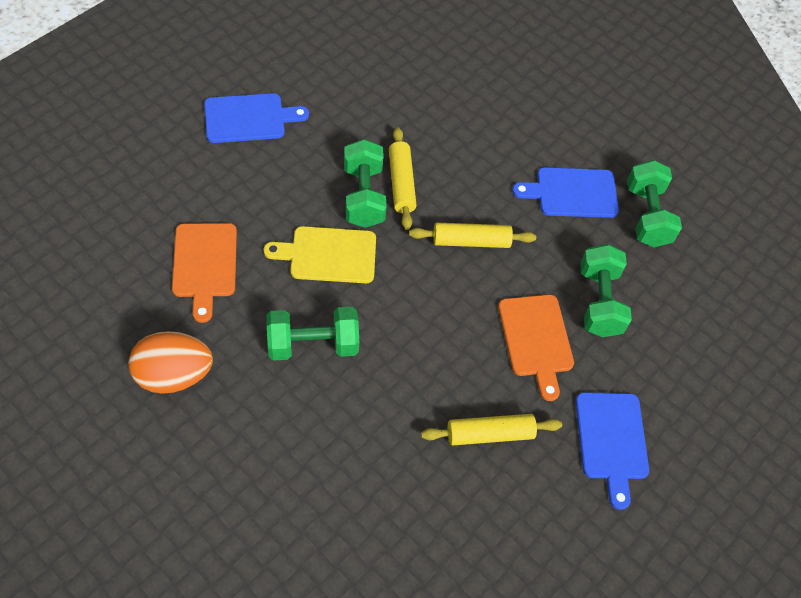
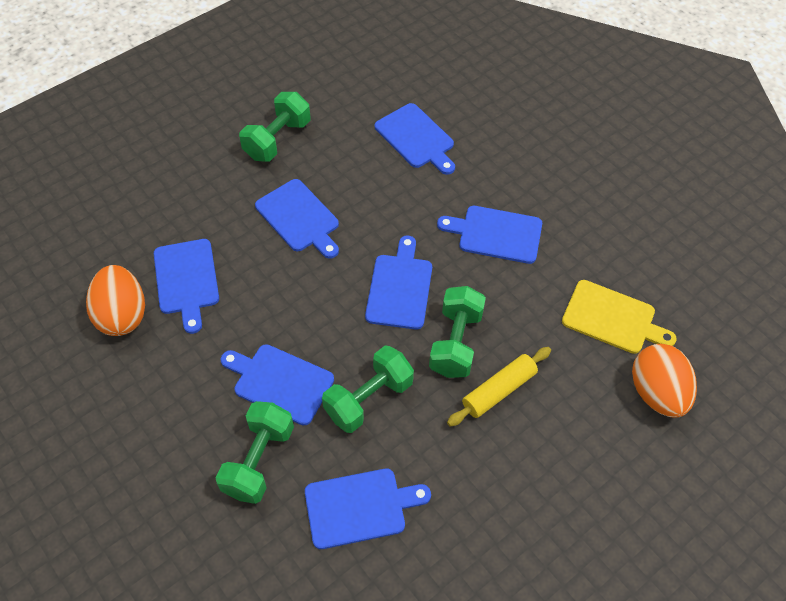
blue cutting board: 3 -> 7
orange cutting board: 2 -> 0
orange egg: 1 -> 2
yellow rolling pin: 3 -> 1

